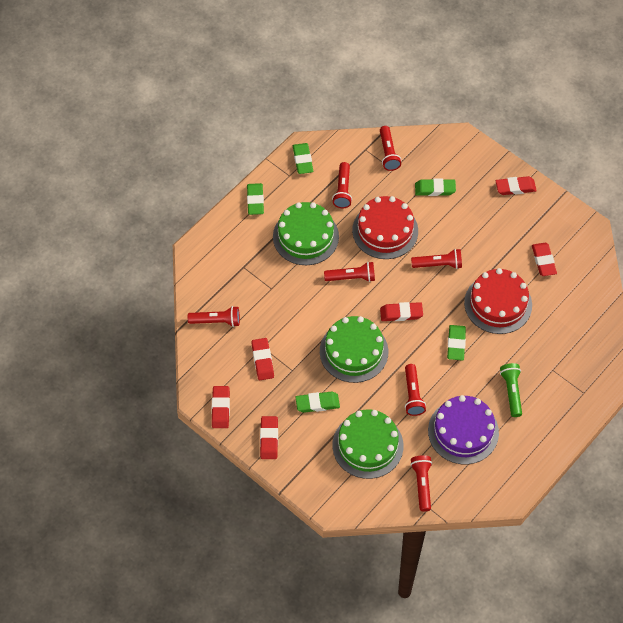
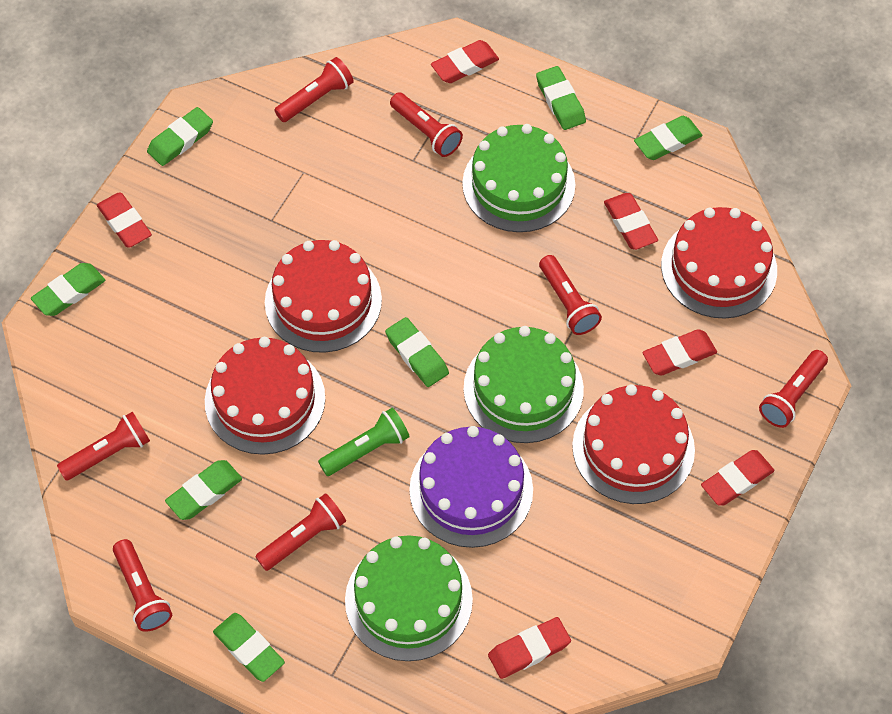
green eraser: 5 -> 7
red cake: 2 -> 4

